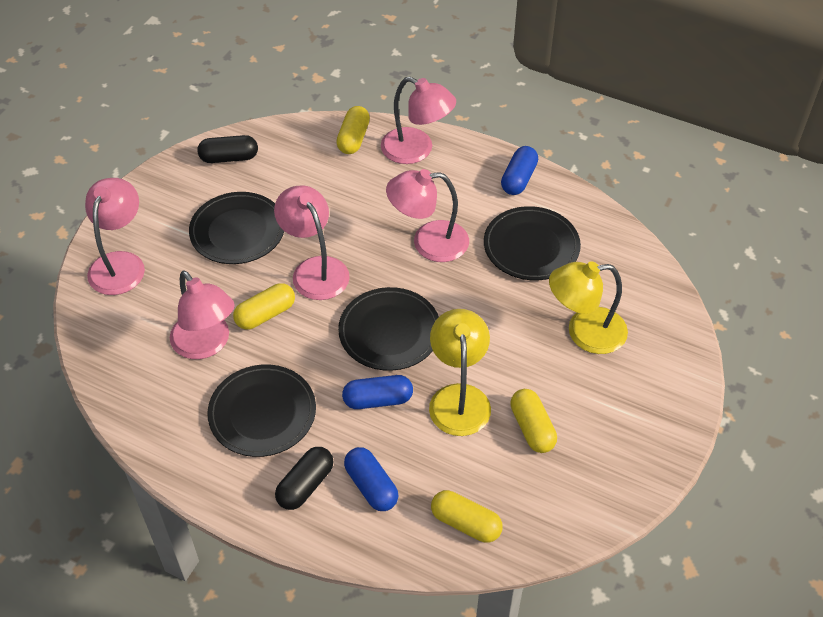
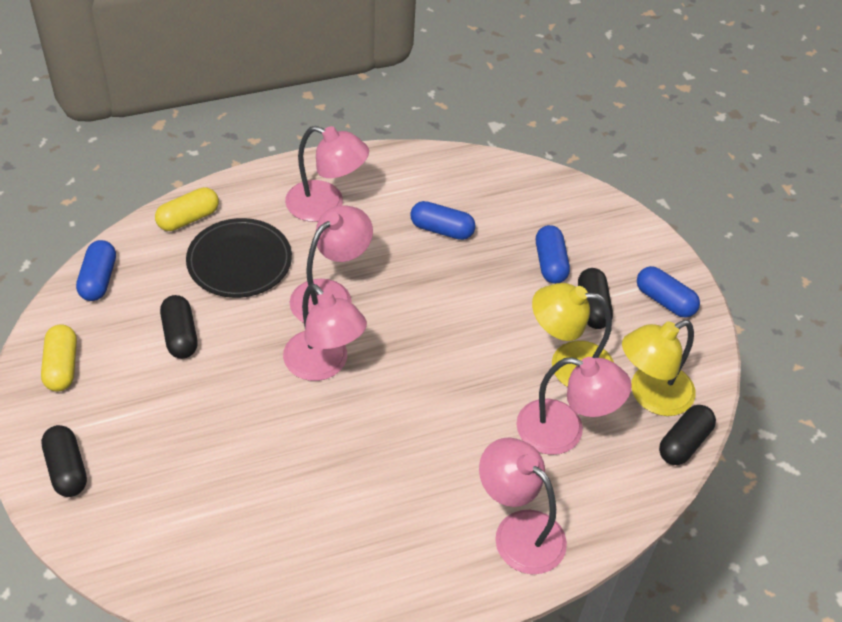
black capsule: 2 -> 4
black plate: 4 -> 1
blue capsule: 3 -> 4
yellow capsule: 4 -> 2

